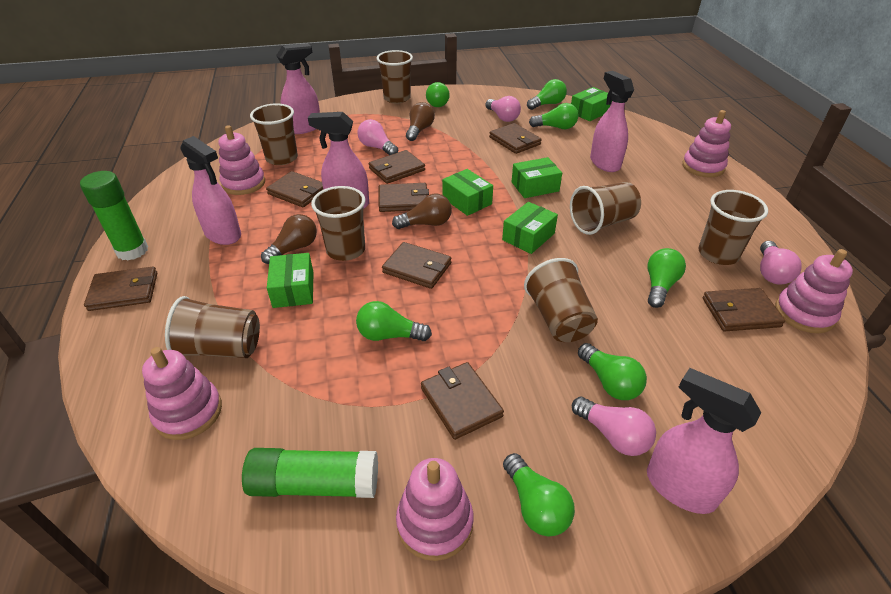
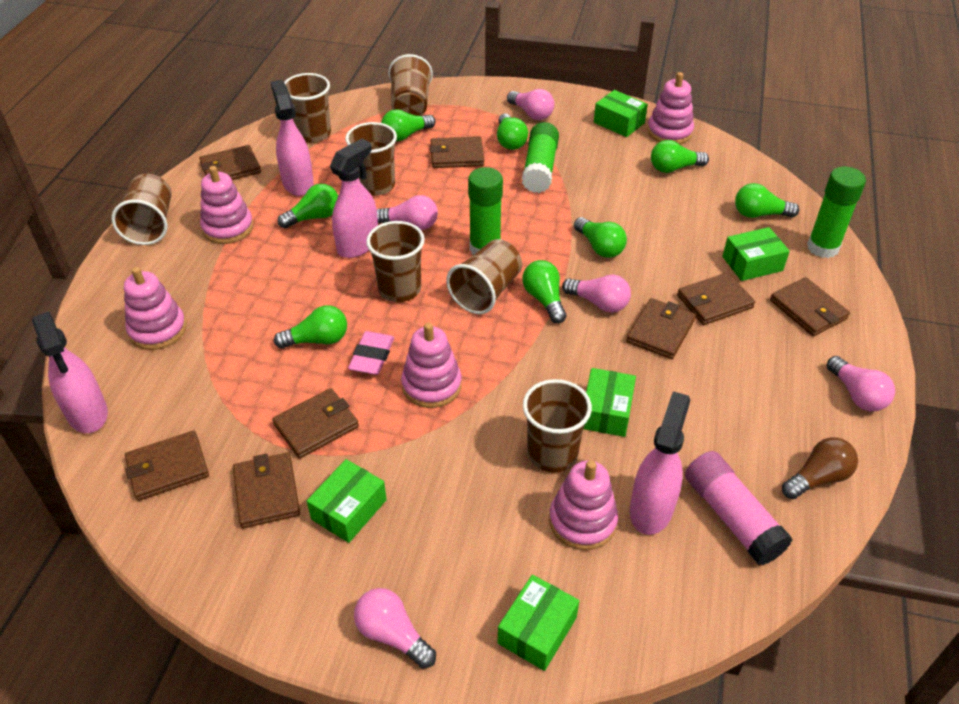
brown light bulb: 3 -> 1
green glue stick: 2 -> 3
green light bulb: 7 -> 8
pink eraser: 0 -> 1
pink glue stick: 0 -> 1
pink light bulb: 4 -> 5
pink spray bottle: 5 -> 4

